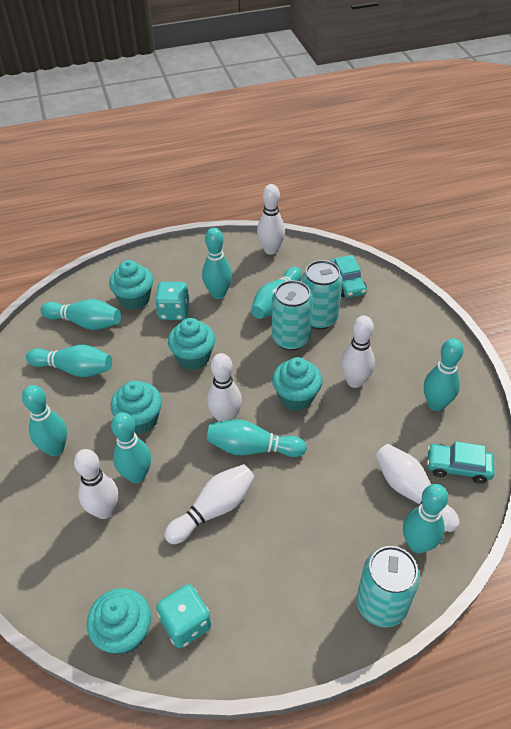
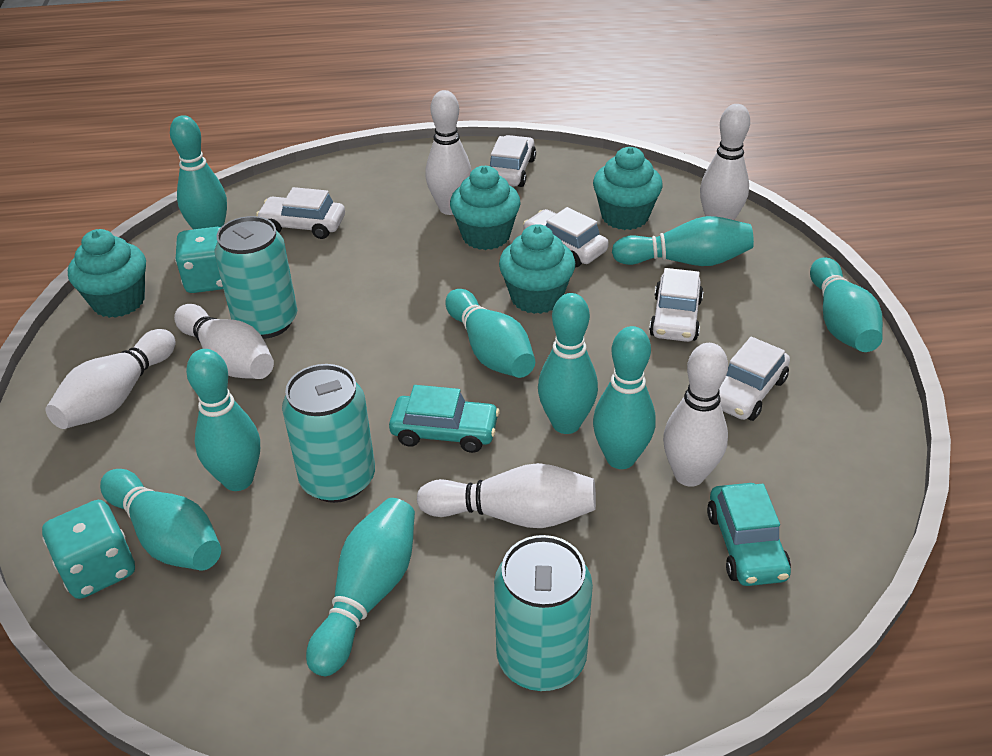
turquoise cupcake: 5 -> 4
white car: 0 -> 5

